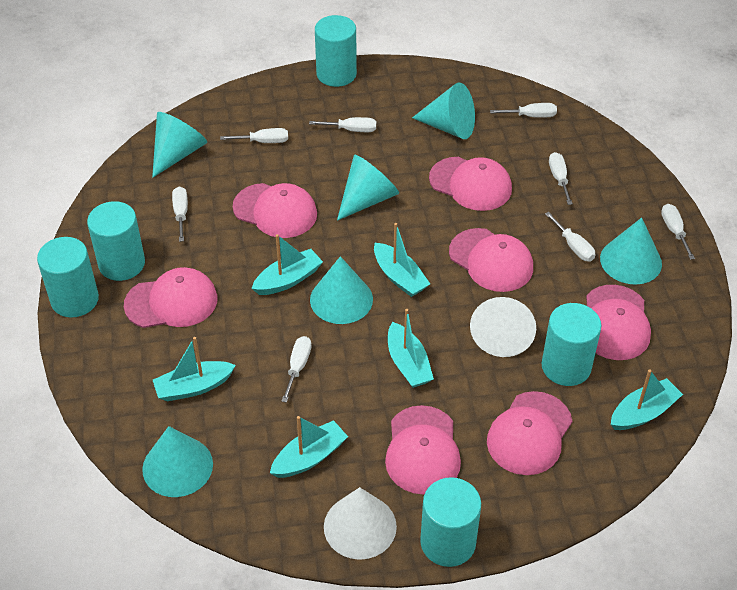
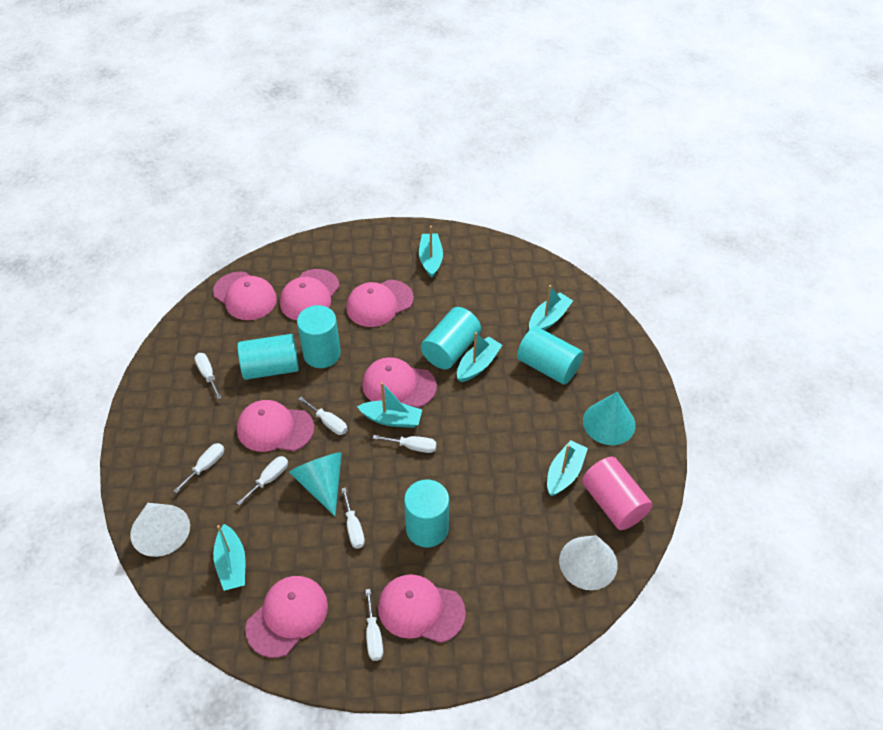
pink cylinder: 0 -> 1
turquoise cone: 6 -> 2
white screwdriver: 8 -> 7

